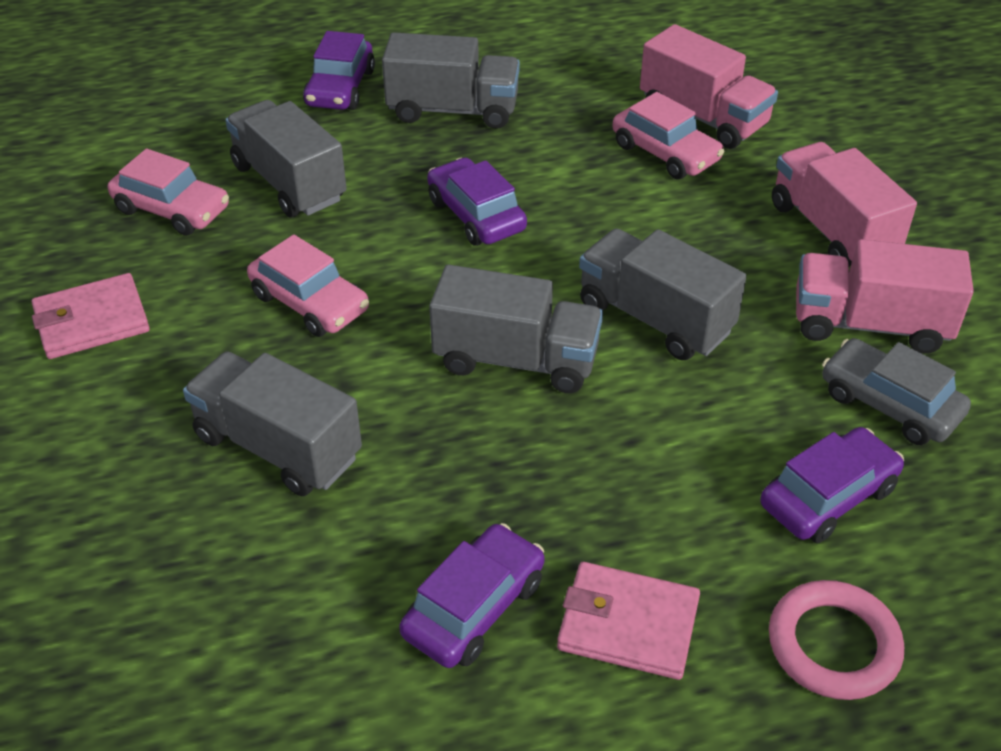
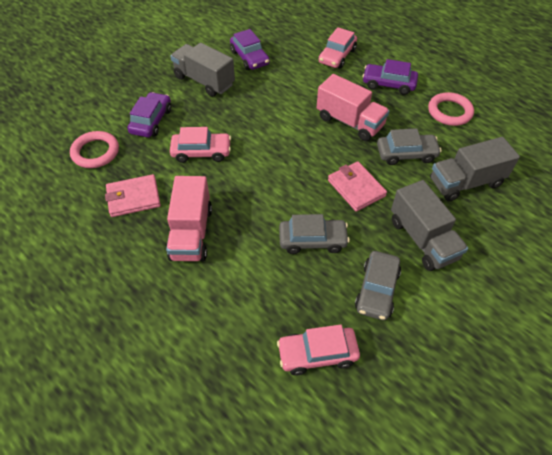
grey car: 1 -> 3
grey truck: 5 -> 3
pink ring: 1 -> 2
pink truck: 3 -> 2
purple car: 4 -> 3

